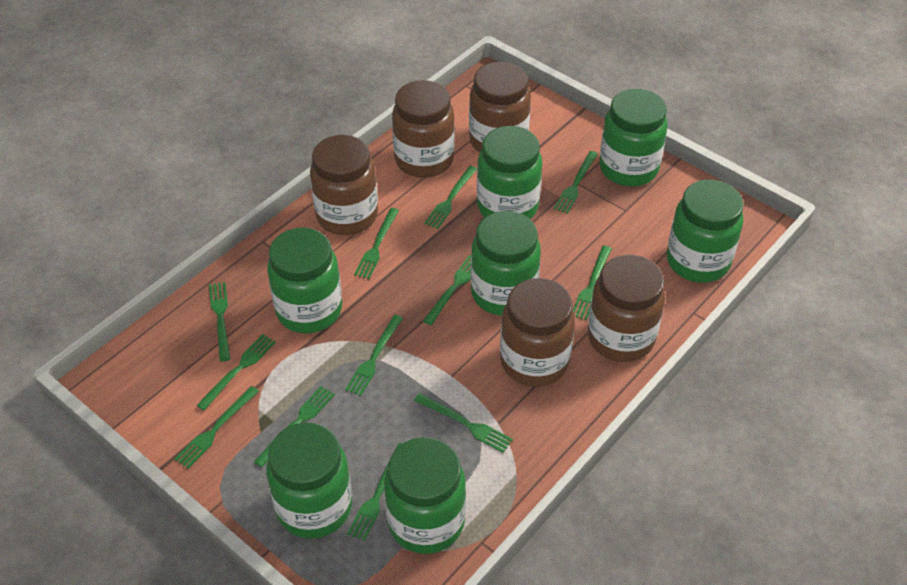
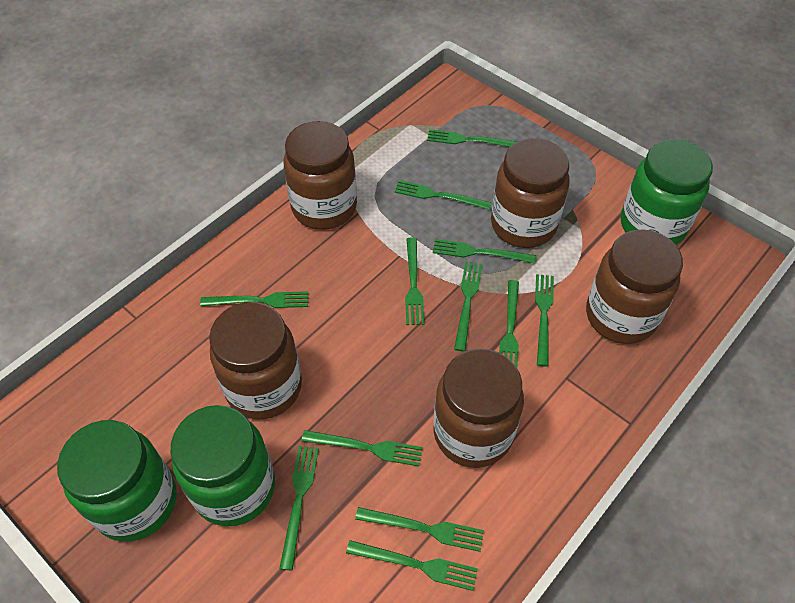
green jar: 7 -> 3

